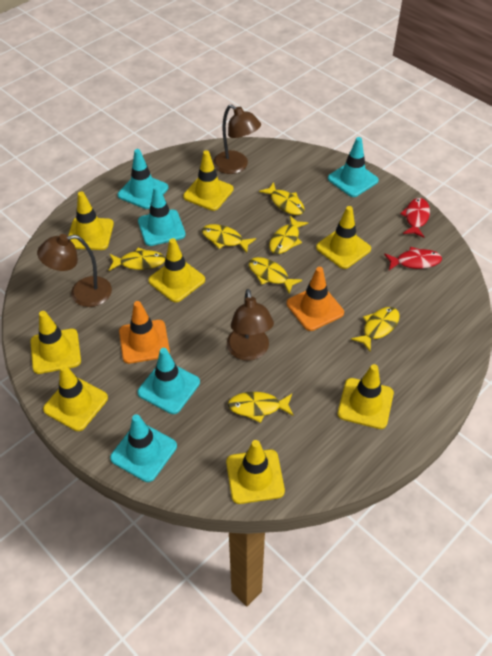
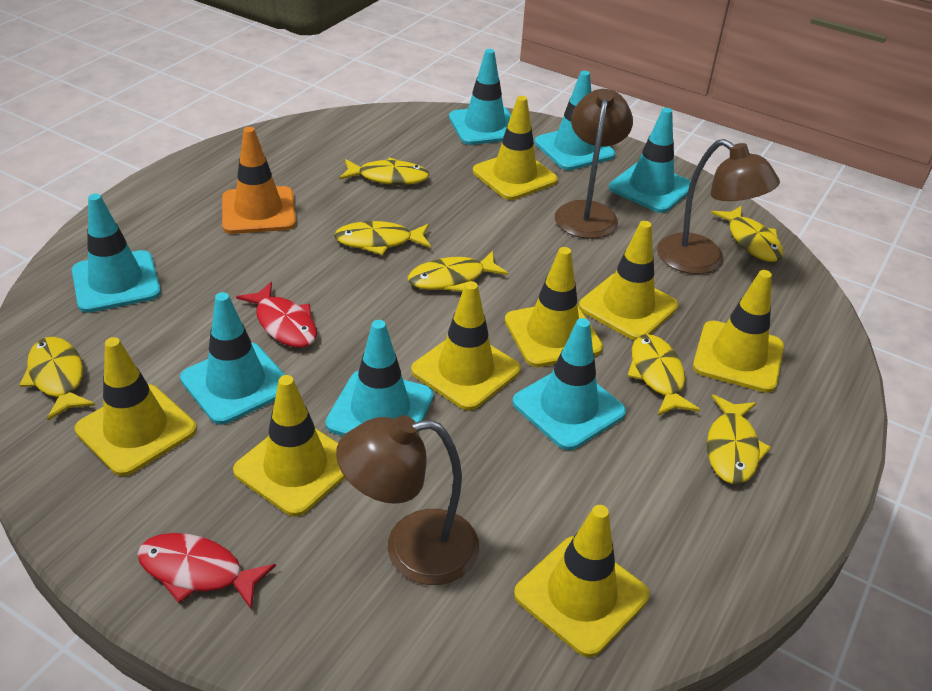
orange traffic cone: 2 -> 1
turquoise traffic cone: 5 -> 7

